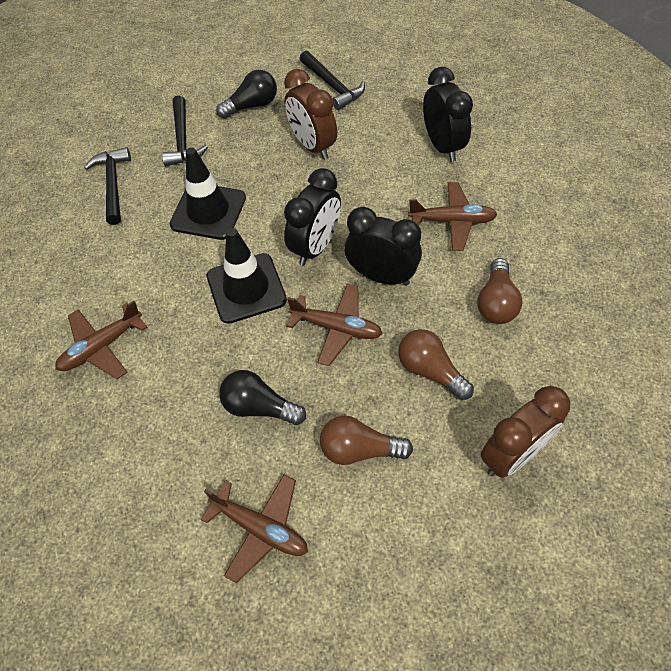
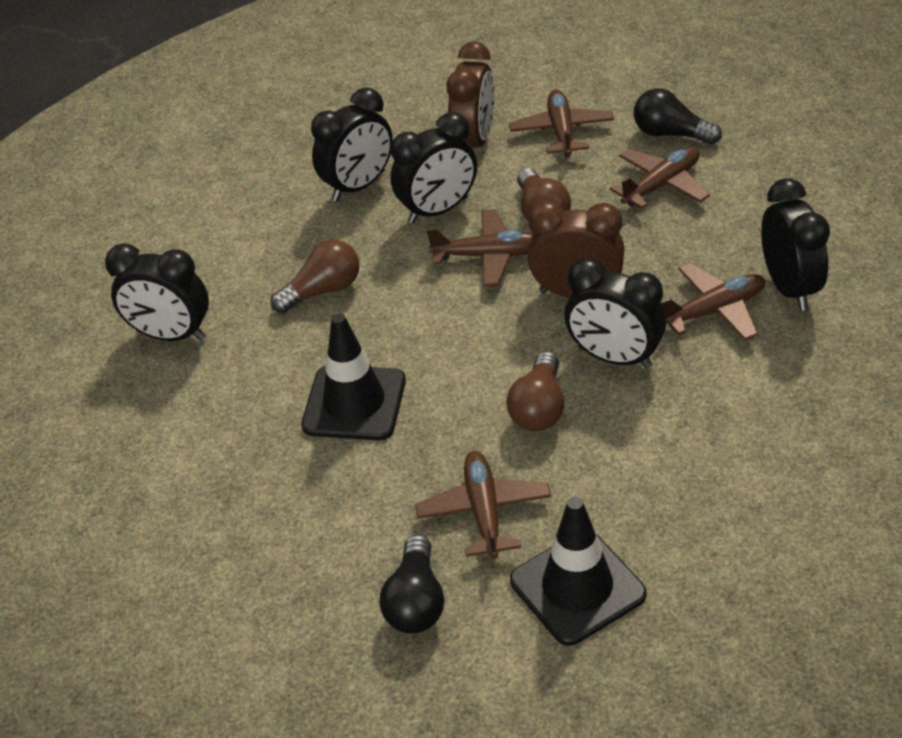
black clock: 3 -> 5
black hammer: 3 -> 0
brown plane: 4 -> 5

